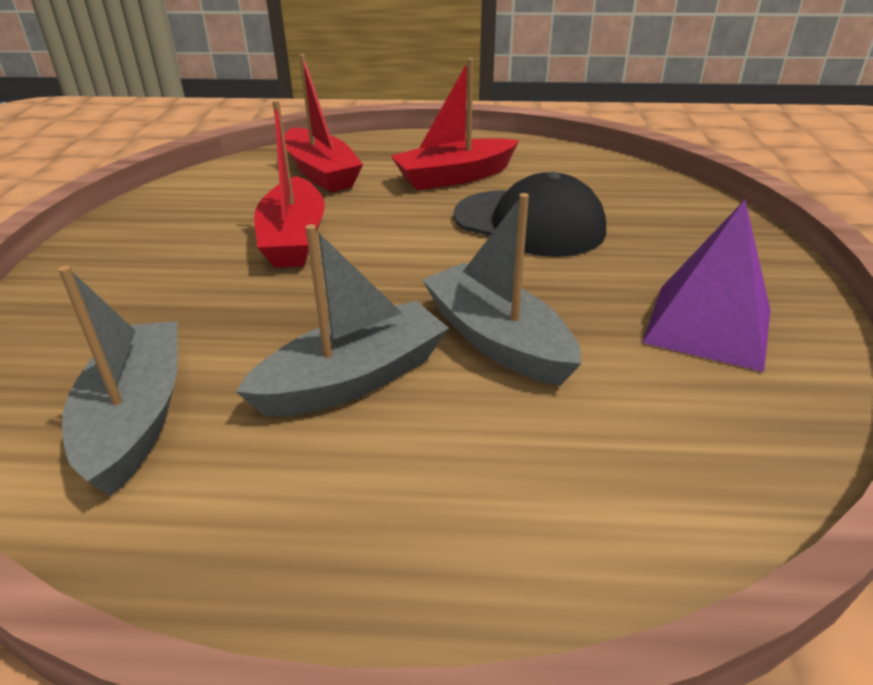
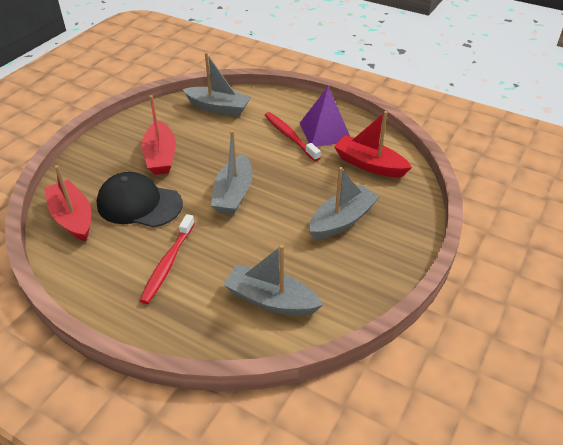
grey boat: 3 -> 4
red toothbrush: 0 -> 2

